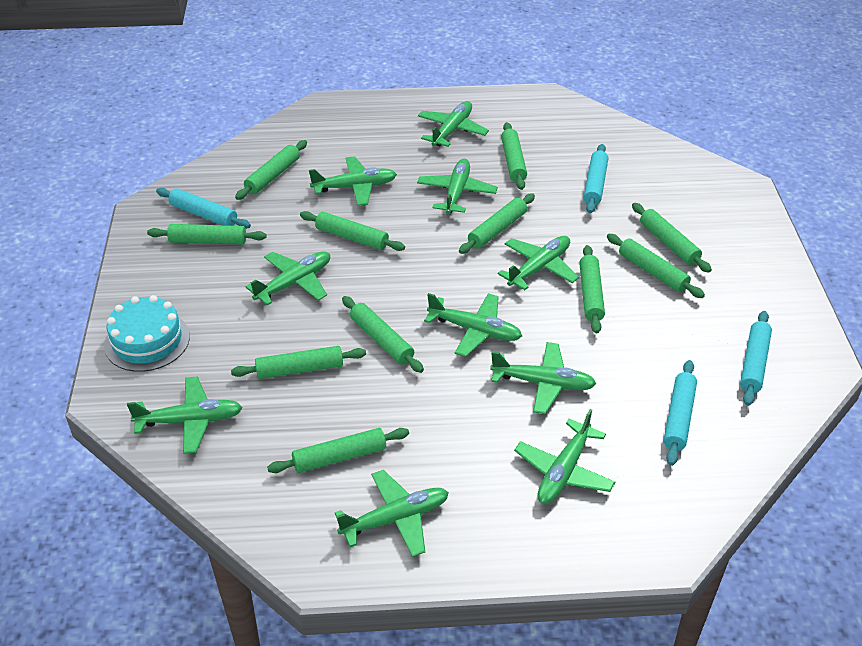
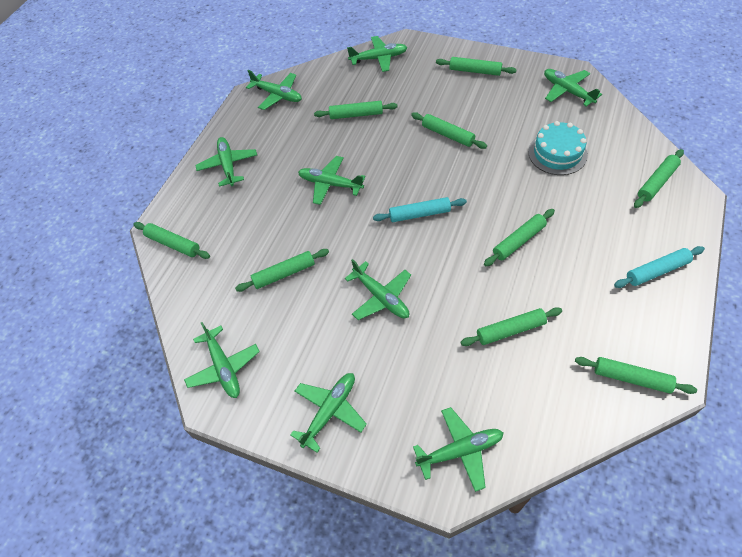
green plane: 10 -> 9
green rolling pin: 11 -> 9
turquoise rolling pin: 4 -> 2

